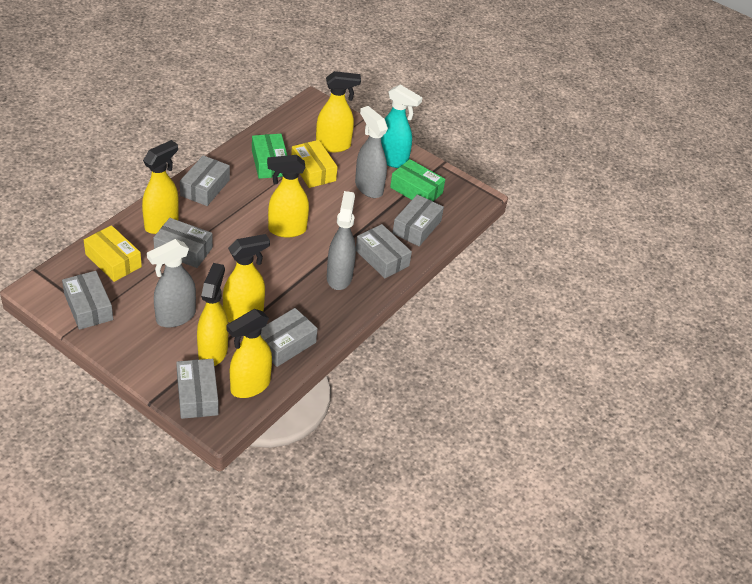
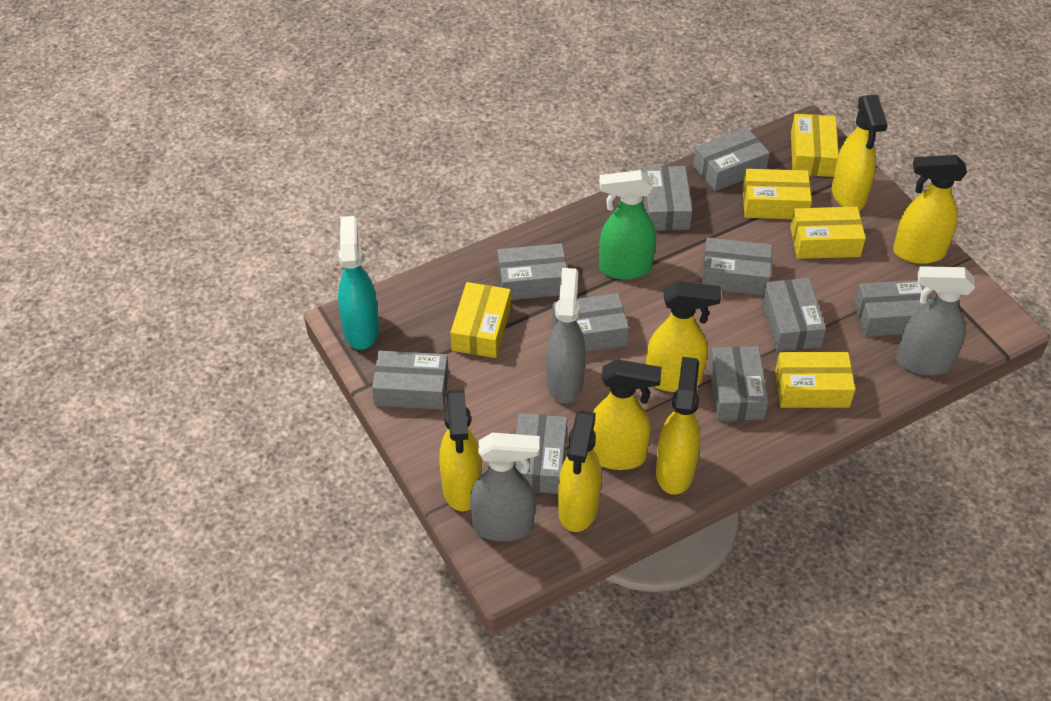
green box: 2 -> 0
green spray bottle: 0 -> 1
grey box: 7 -> 10
yellow box: 2 -> 5
yellow spray bottle: 6 -> 7

